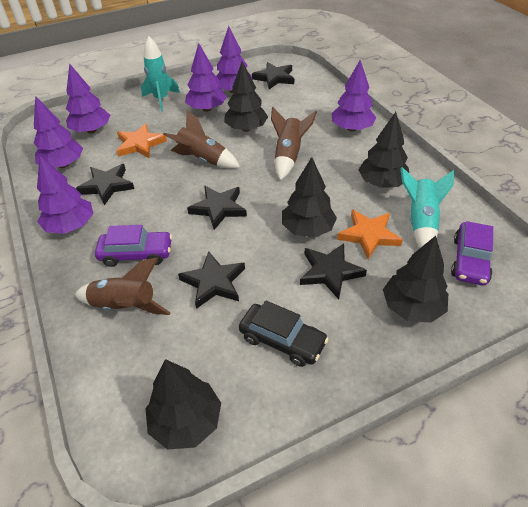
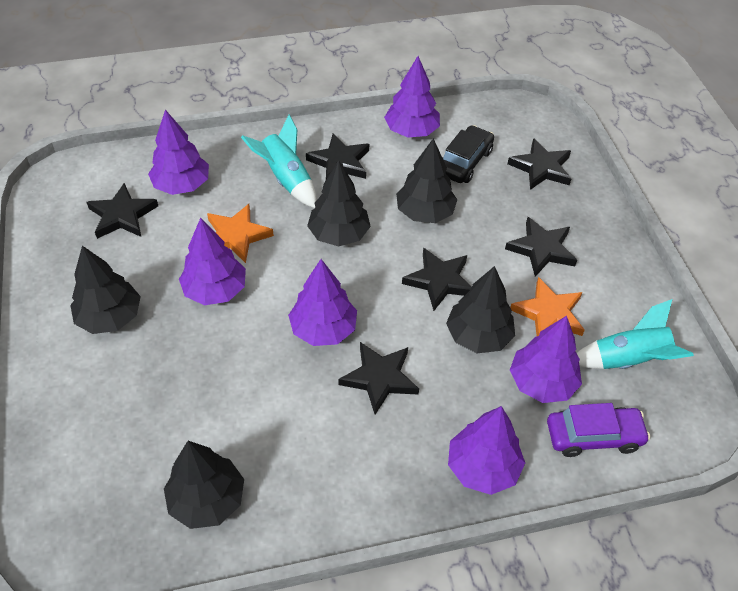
black star: 5 -> 6
brown rocket: 3 -> 0
purple car: 2 -> 1

